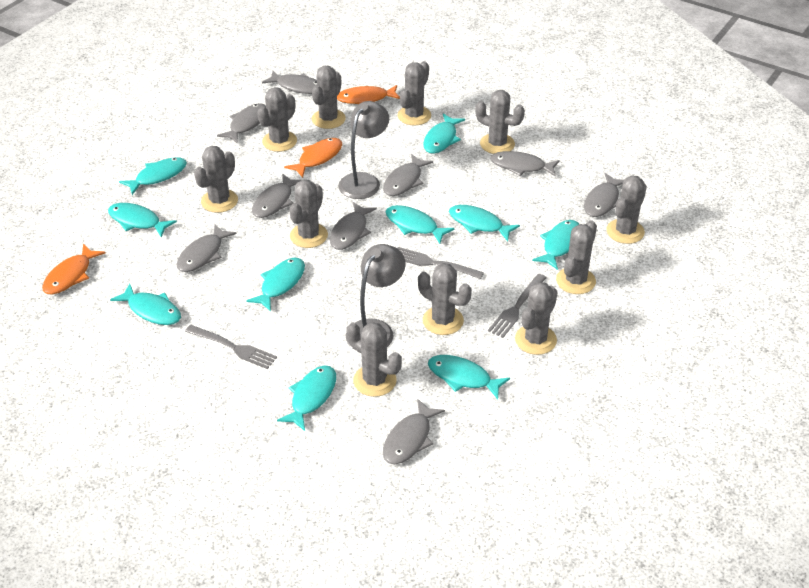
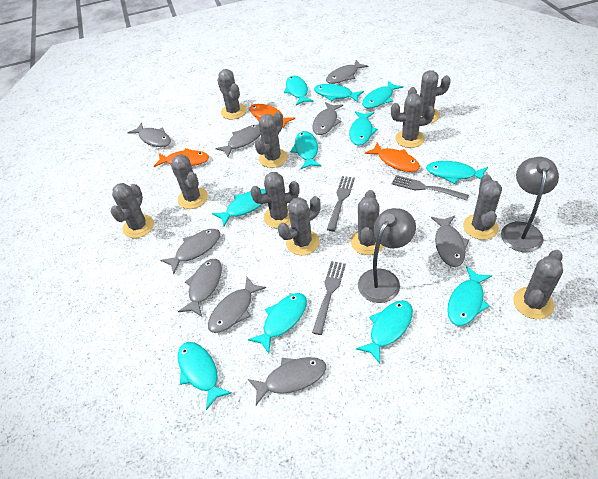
turquoise fish: 10 -> 11

